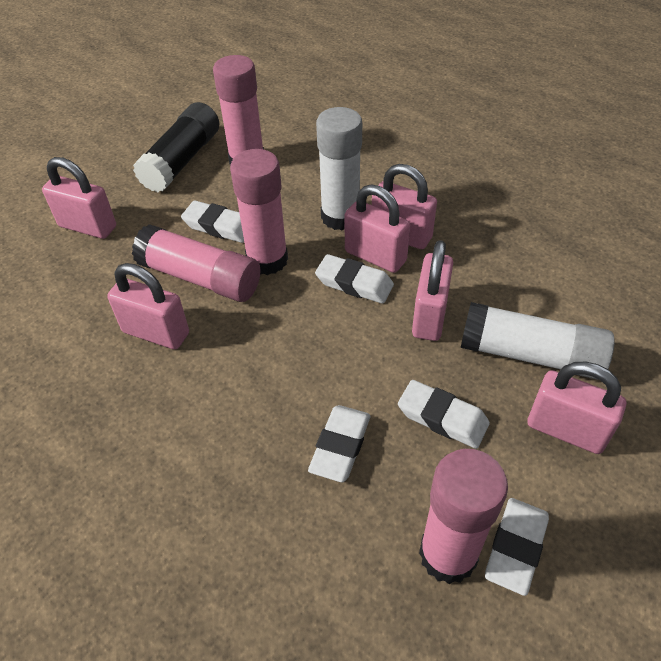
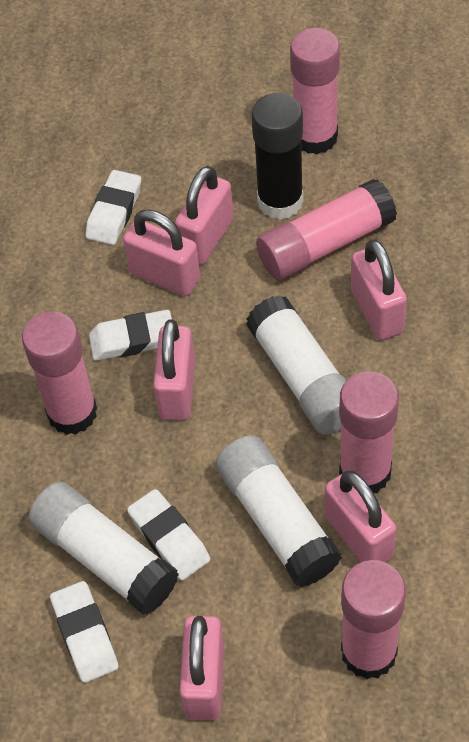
pink glue stick: 4 -> 5
white eraser: 5 -> 4
white glue stick: 2 -> 3

